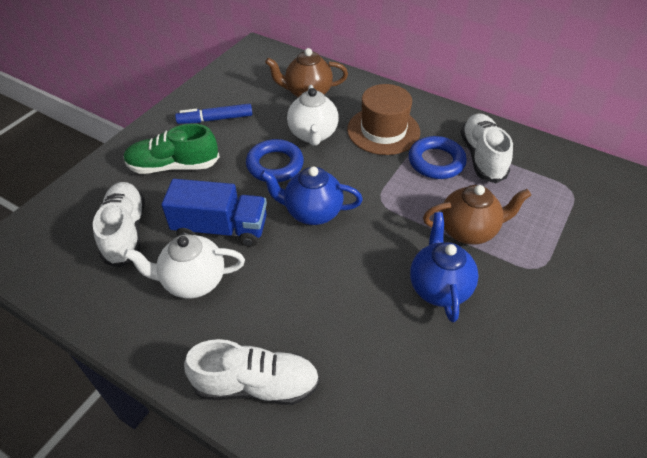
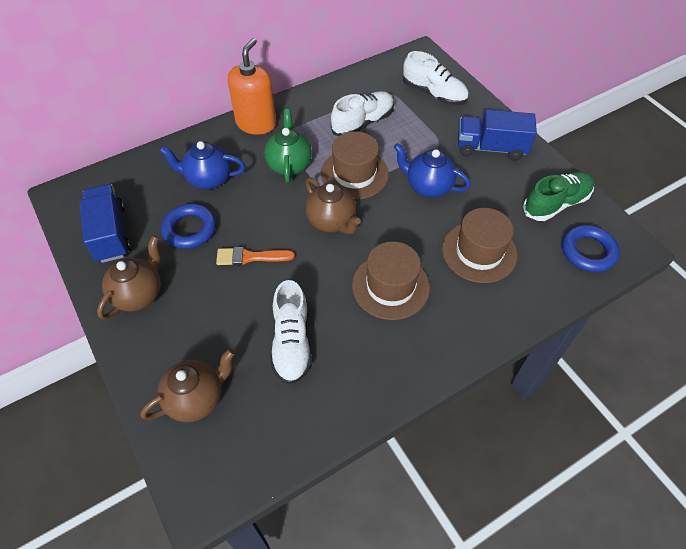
blue marker: 1 -> 0
blue truck: 1 -> 2
brown hat: 1 -> 3
brown teapot: 2 -> 3
green teapot: 0 -> 1
orange brush: 0 -> 1
orange soap dispenser: 0 -> 1
white teapot: 2 -> 0

